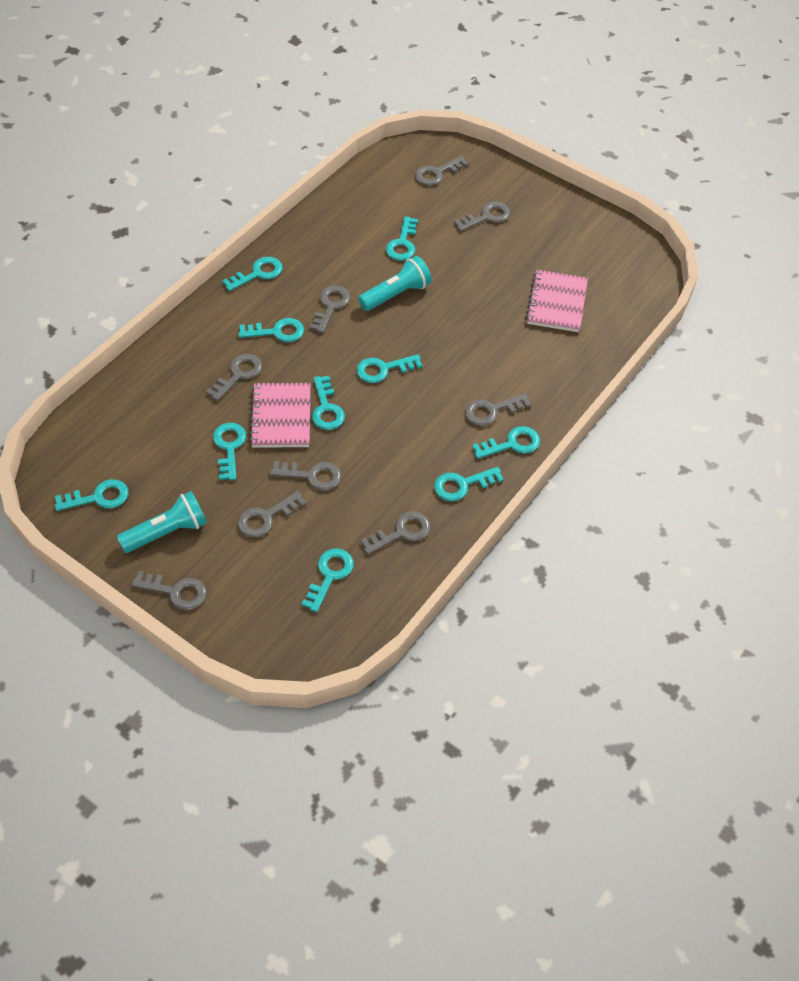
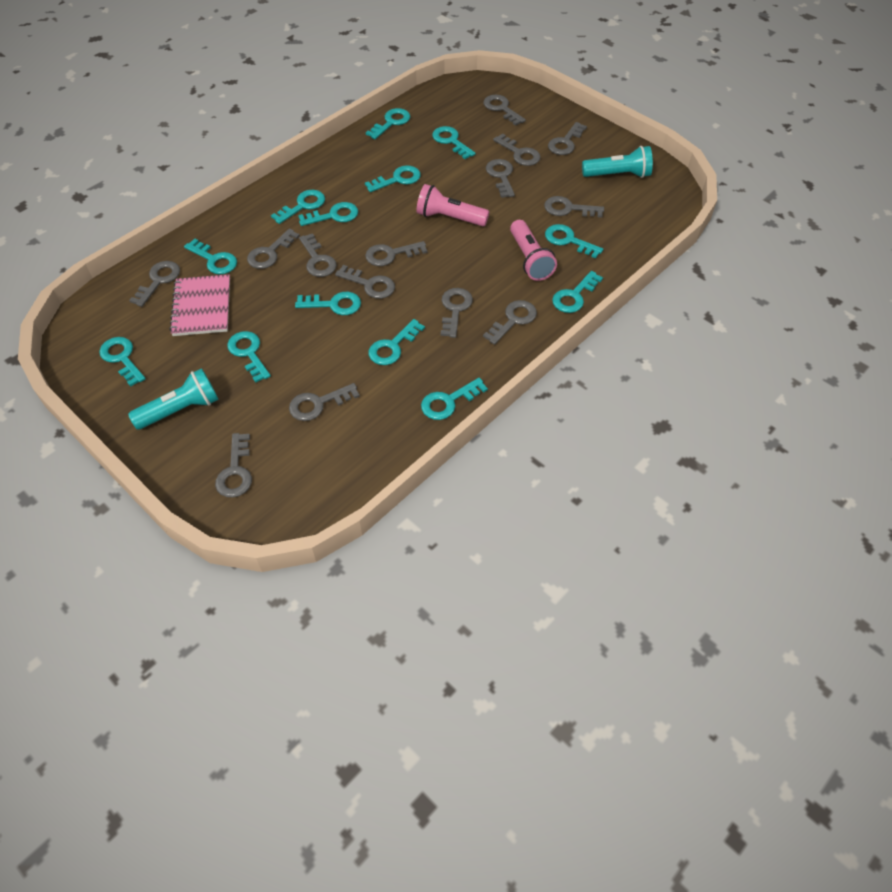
grey key: 9 -> 14
pink flashlight: 0 -> 2
pink notebook: 2 -> 1
turquoise key: 10 -> 13

